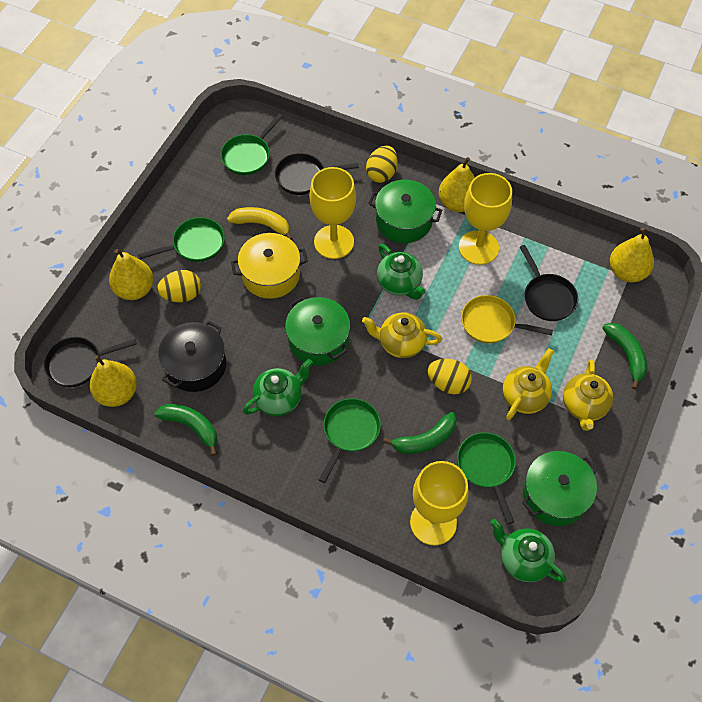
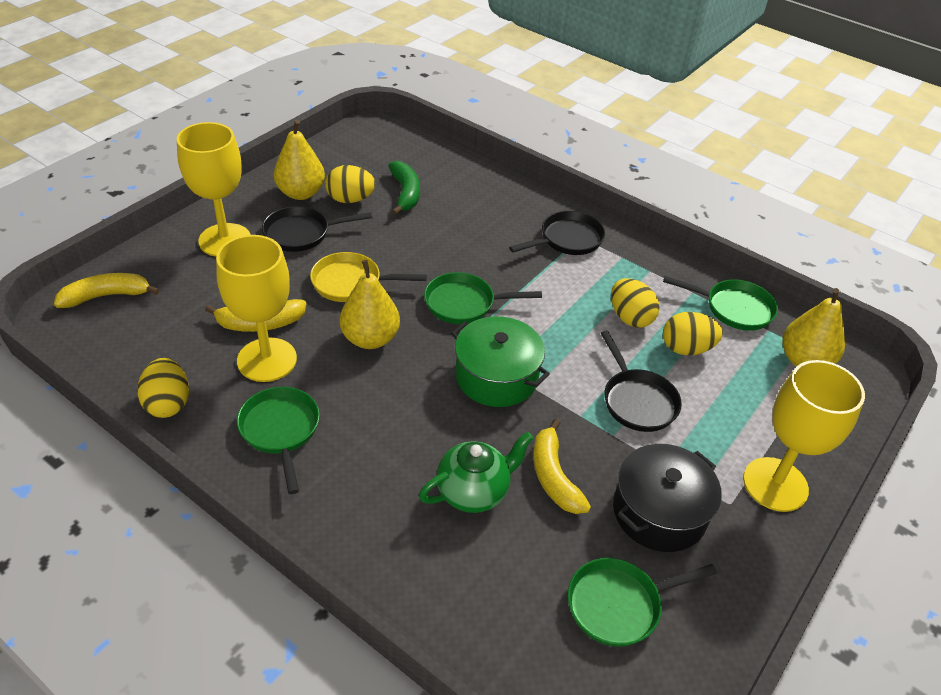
green banana: 3 -> 1
green pot: 3 -> 1
green teapot: 3 -> 1
yellow banana: 1 -> 3
yellow egg: 3 -> 4
yellow pear: 4 -> 3
yellow pot: 1 -> 0
yellow teapot: 3 -> 0

